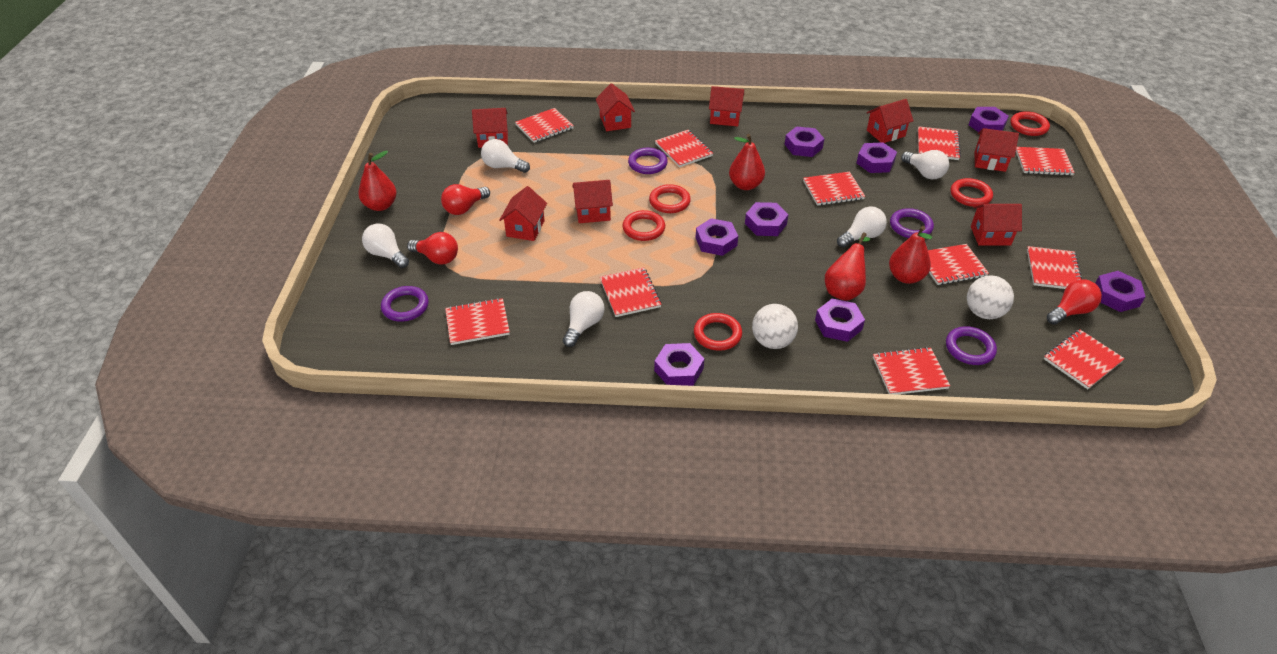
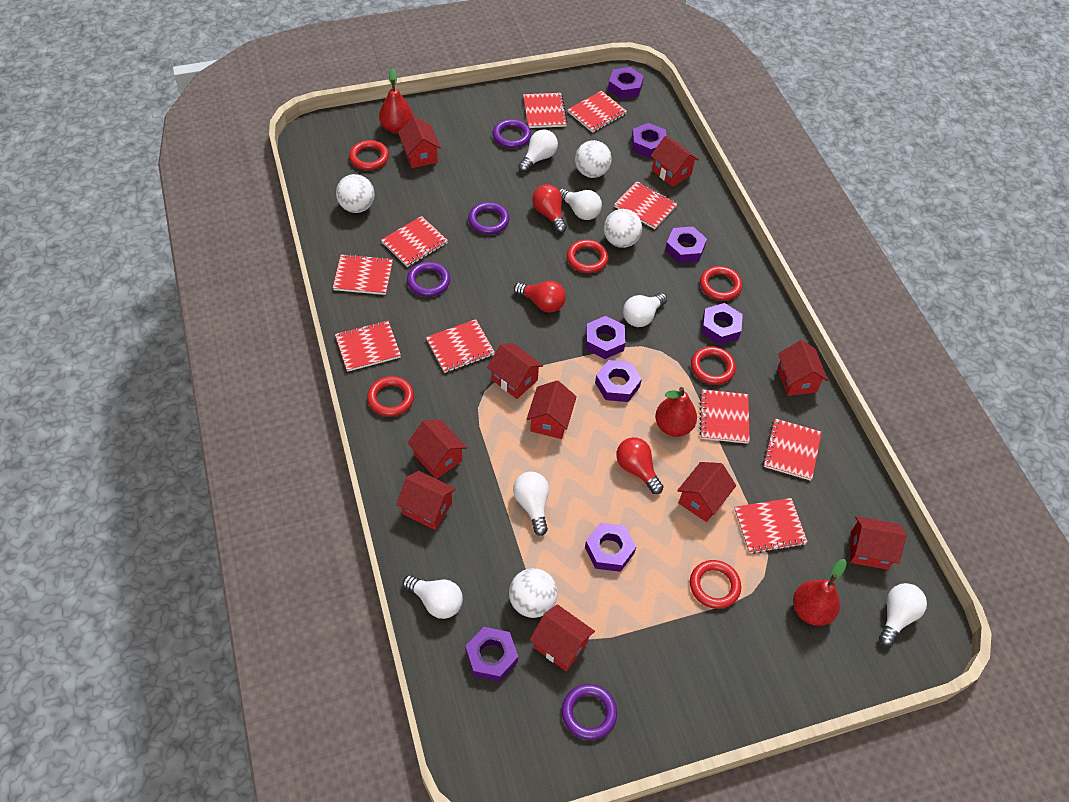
red house: 8 -> 10
red notebook: 11 -> 10
red pear: 4 -> 3
red ring: 5 -> 6
white ball: 2 -> 4
white light bulb: 5 -> 6

